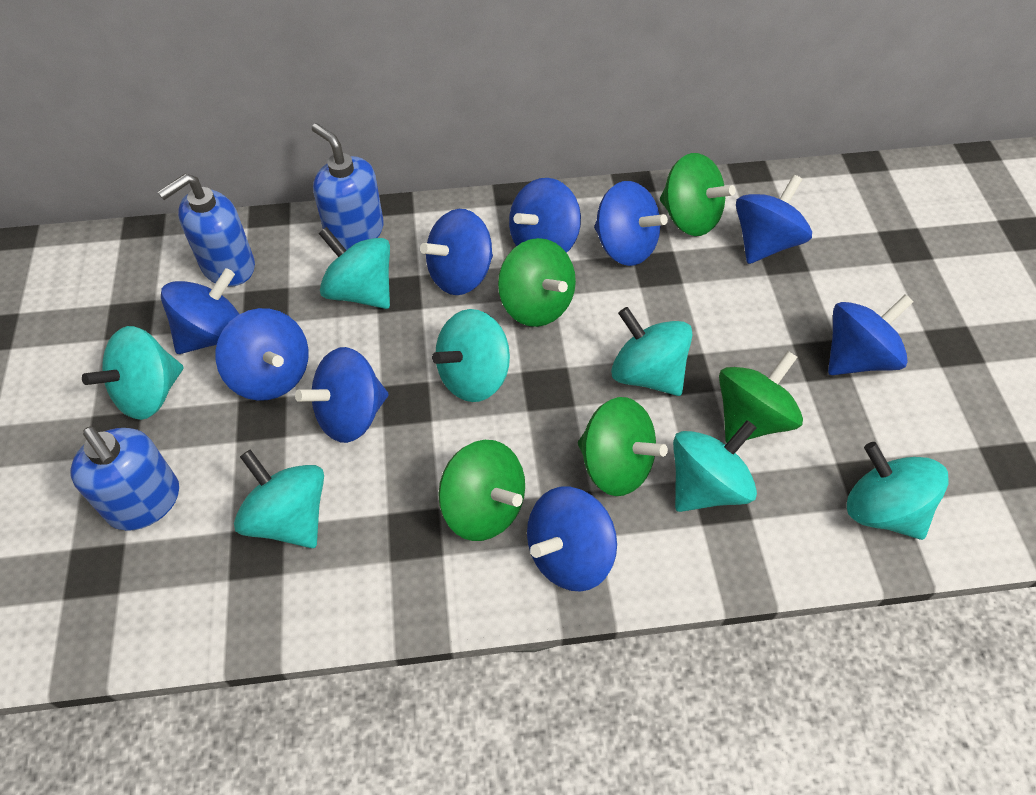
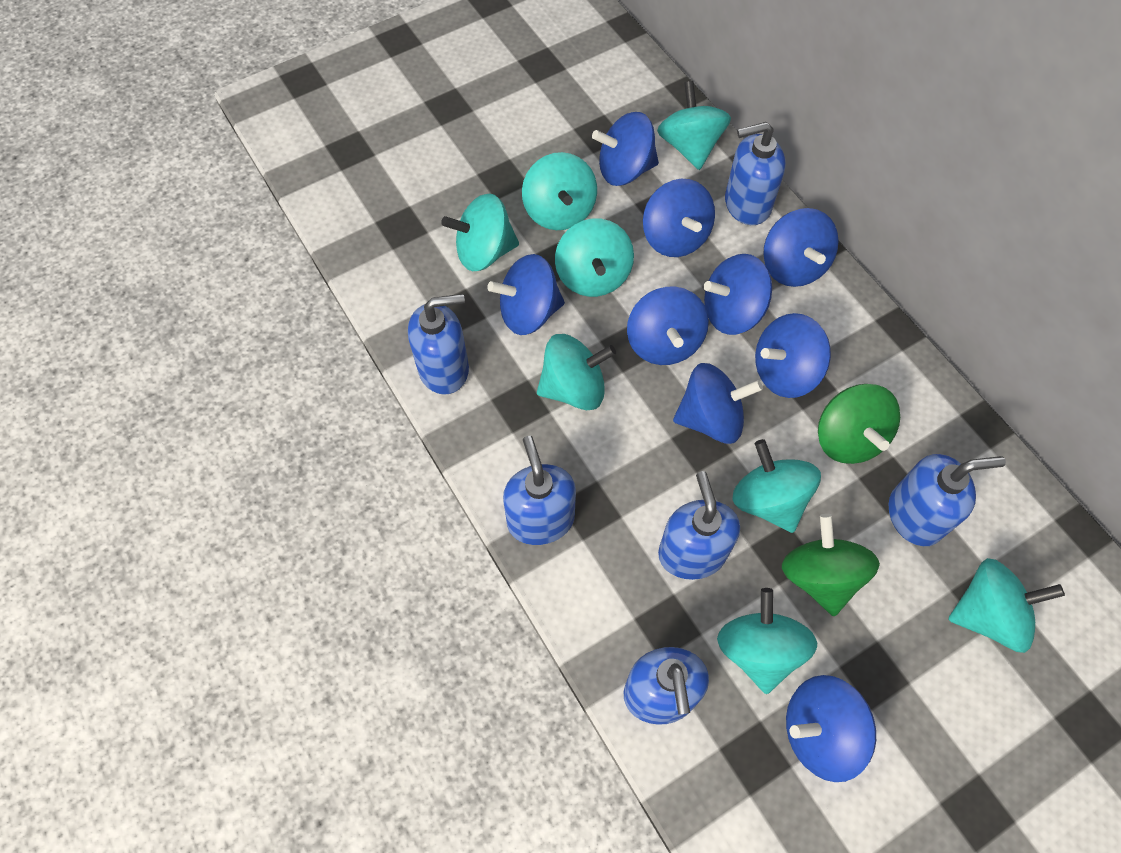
blue soap dispenser: 3 -> 6
green spinning top: 5 -> 2
turquoise spinning top: 7 -> 8

